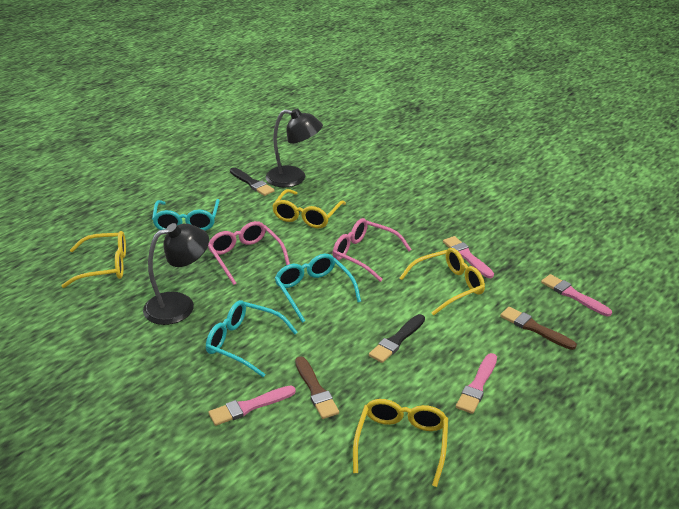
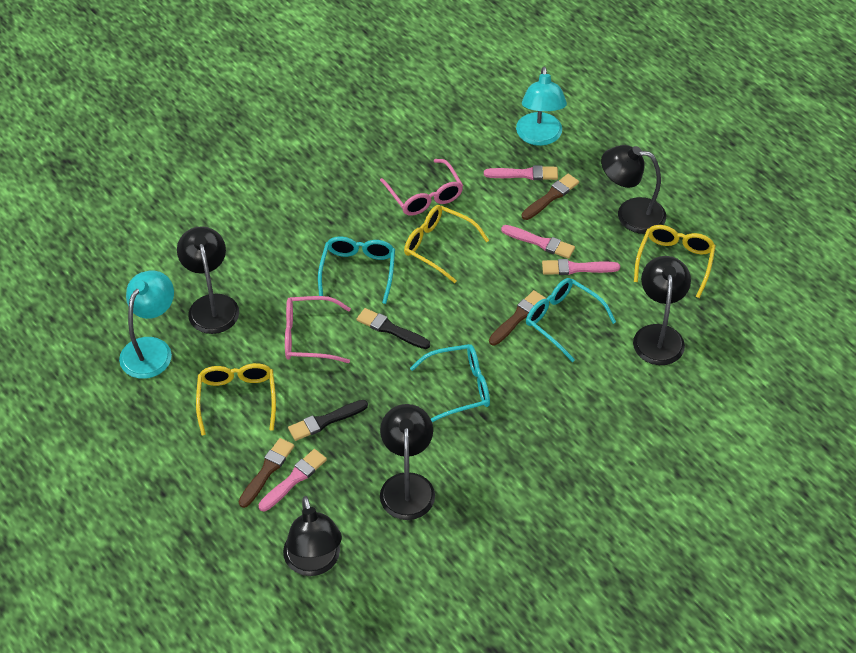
black lamp: 2 -> 5
brown brush: 2 -> 3
turquoise lamp: 0 -> 2
yellow glasses: 4 -> 3

